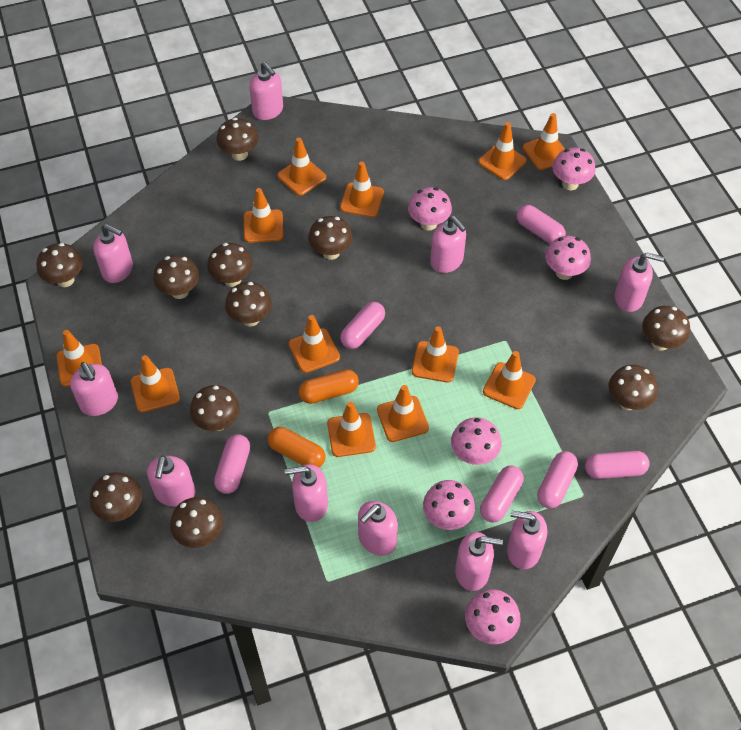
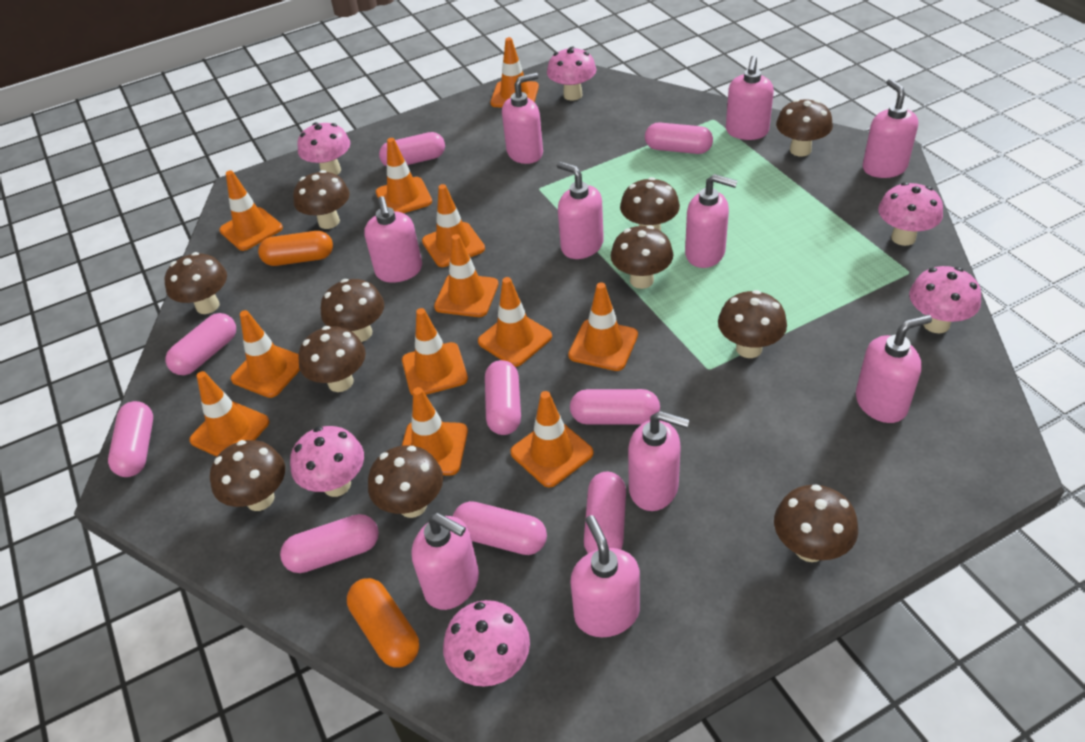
pink capsule: 6 -> 9

